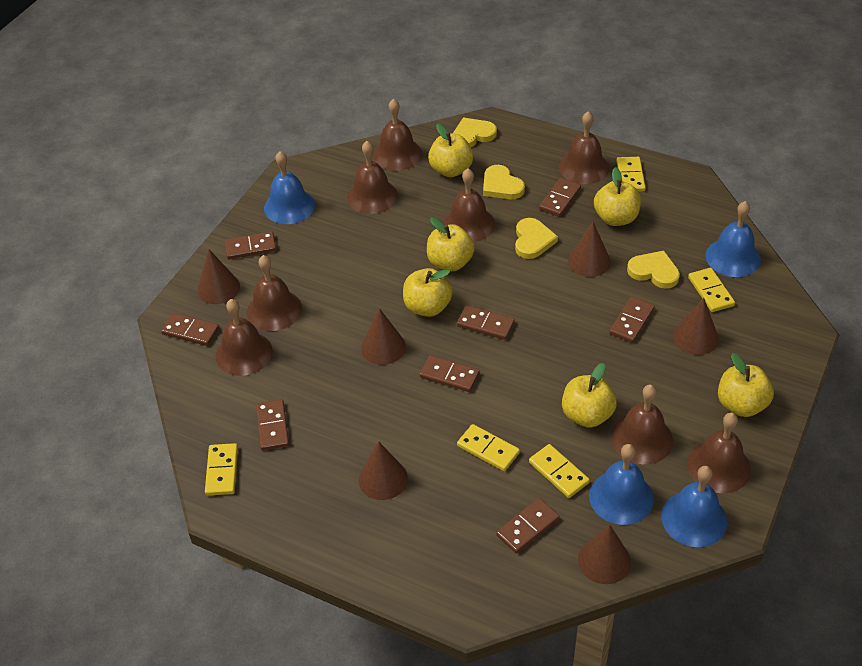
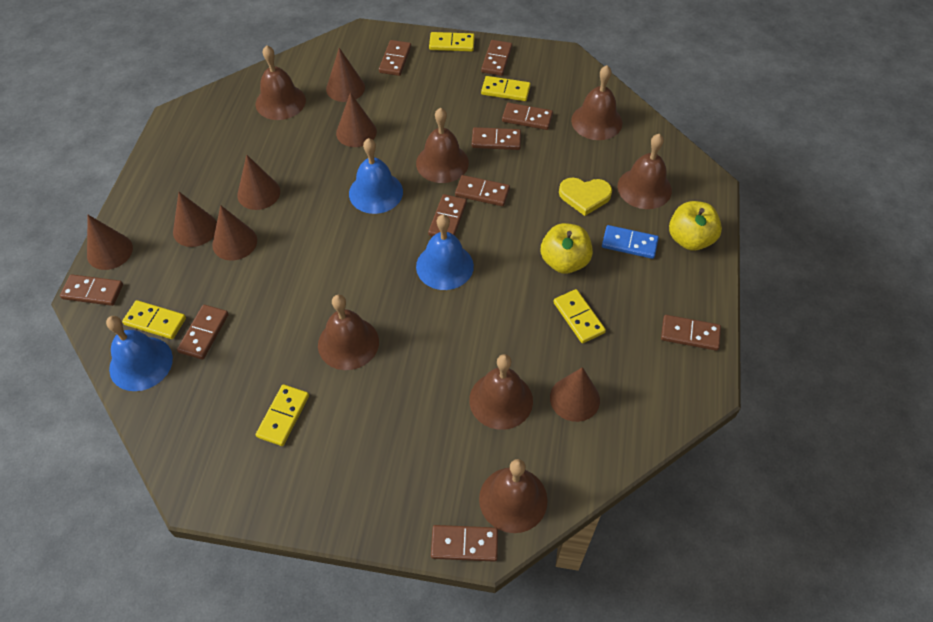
blue bell: 4 -> 3
blue domino: 0 -> 1
brown bell: 8 -> 7
brown cone: 6 -> 7
brown domino: 8 -> 10
yellow apple: 6 -> 2
yellow heart: 4 -> 1

